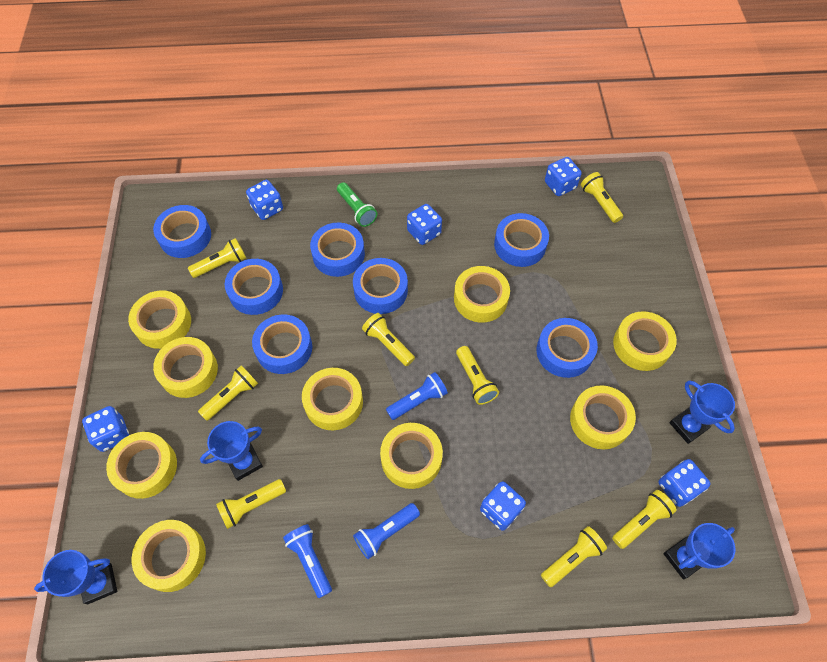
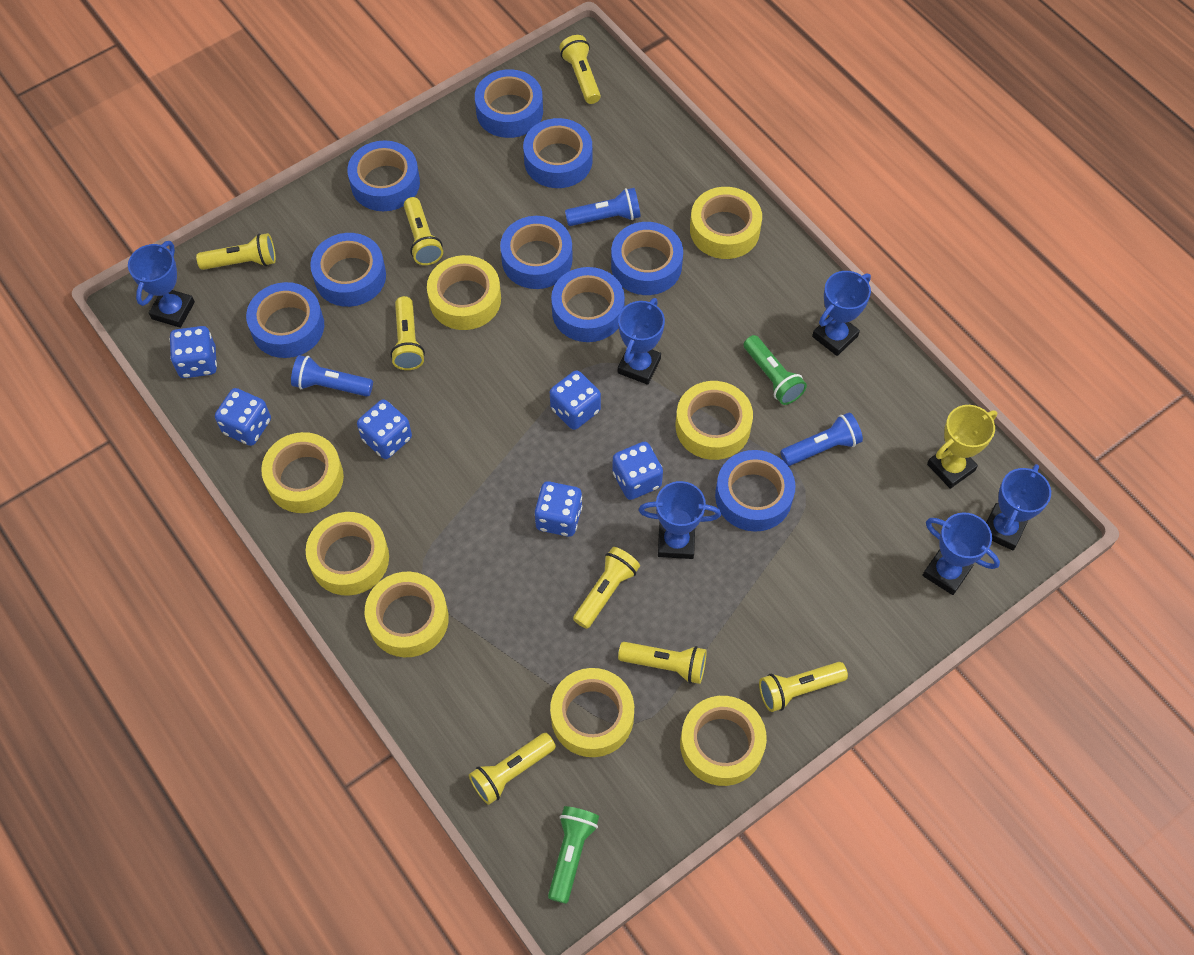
blue tape: 7 -> 9
blue trophy: 4 -> 6
green flashlight: 1 -> 2
yellow tape: 9 -> 8
yellow trophy: 0 -> 1

